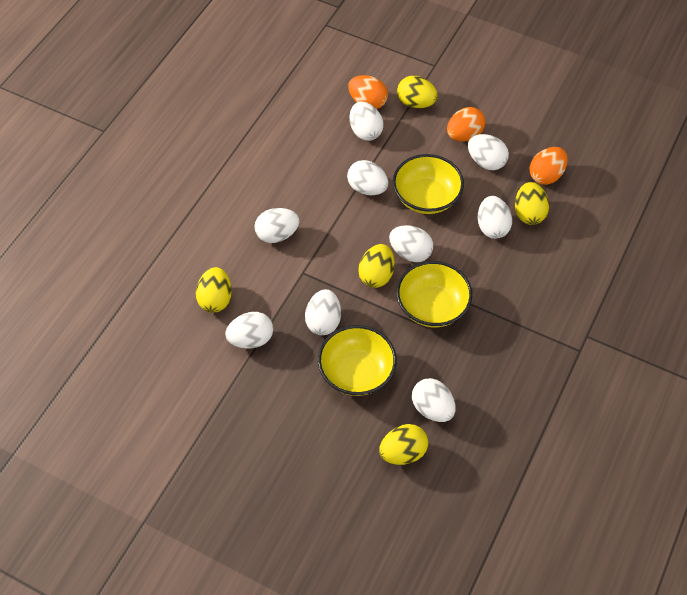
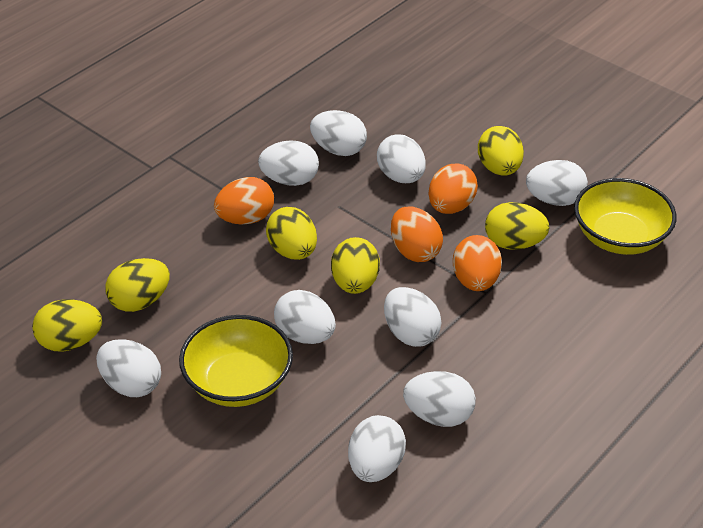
orange egg: 3 -> 4
yellow bowl: 3 -> 2
yellow egg: 5 -> 6

